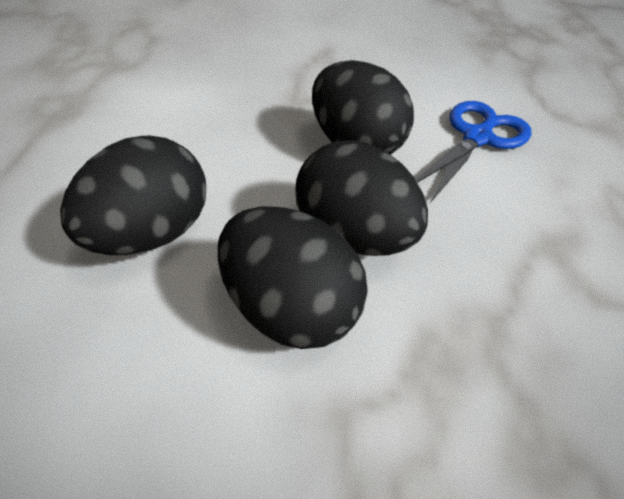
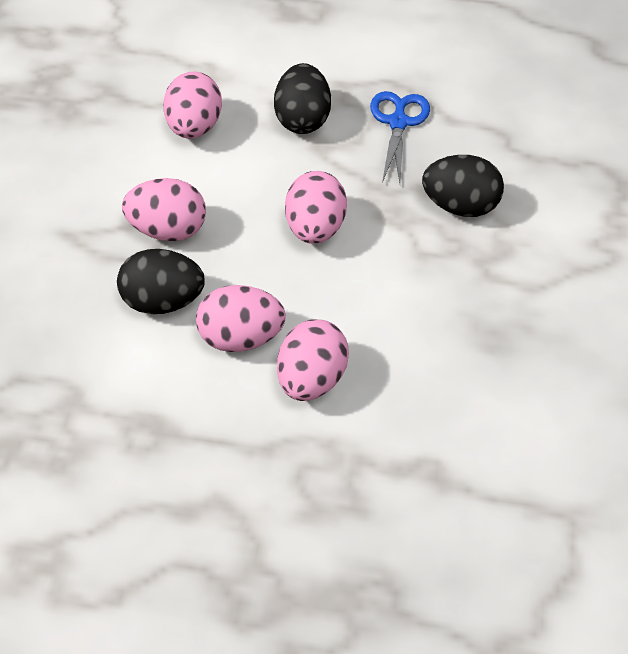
black egg: 4 -> 3
pink egg: 0 -> 5

